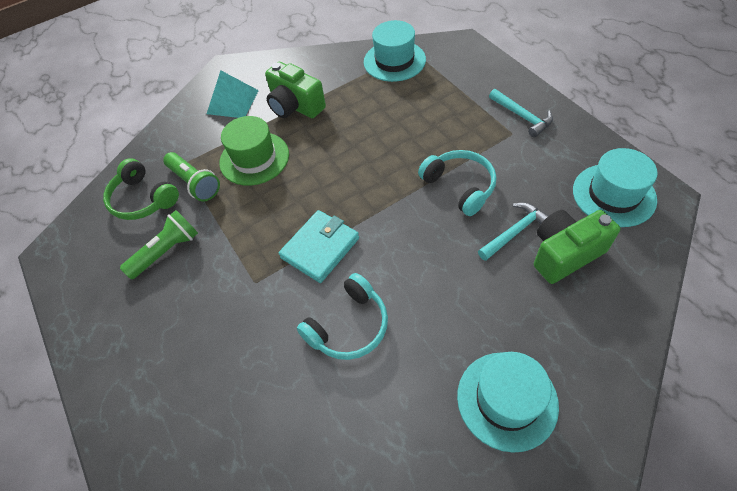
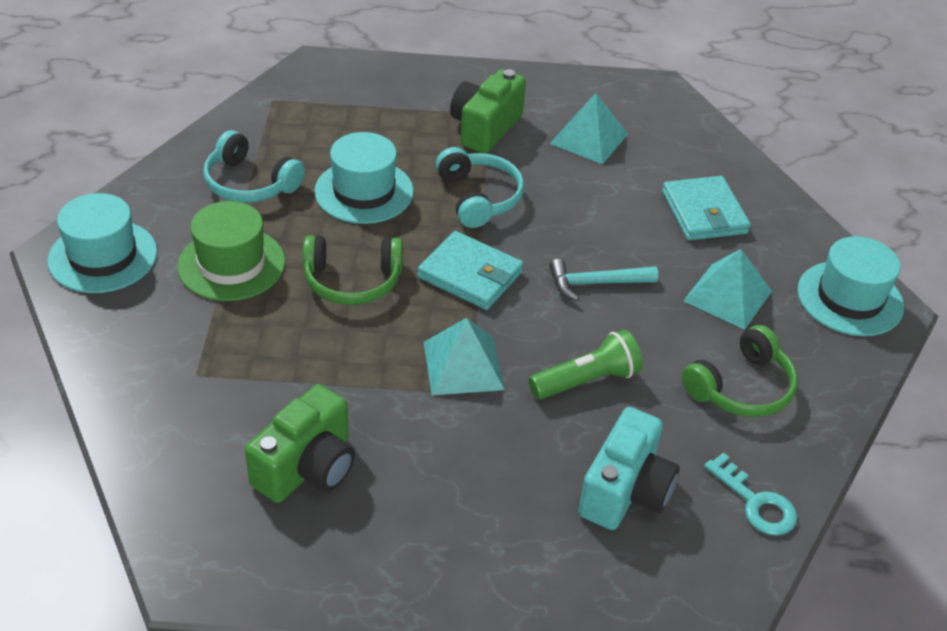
green flashlight: 2 -> 1
green headphones: 1 -> 2
turquoise camera: 0 -> 1
turquoise hammer: 2 -> 1
turquoise key: 0 -> 1
turquoise pyramid: 1 -> 3
turquoise wallet: 1 -> 2

